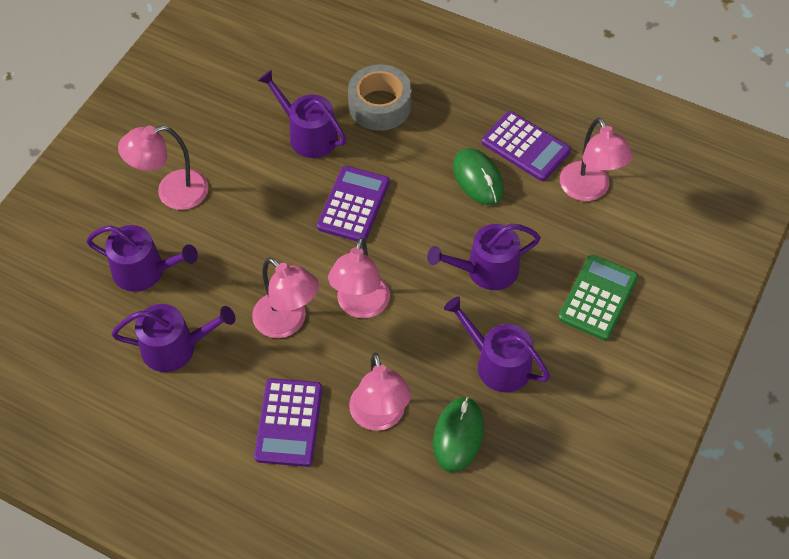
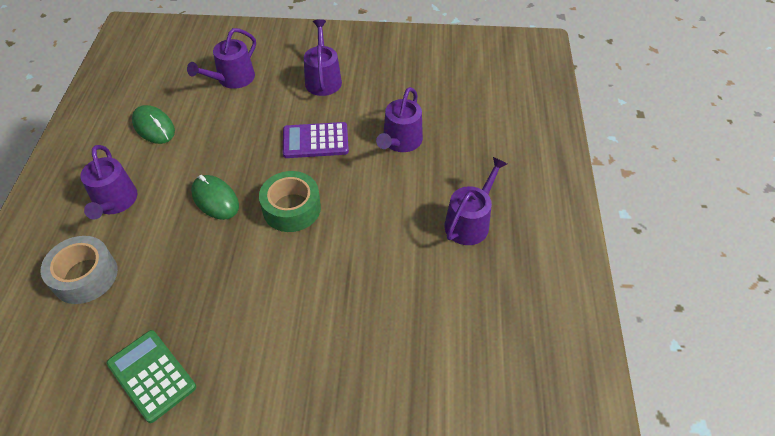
green tape: 0 -> 1
pink lamp: 5 -> 0
purple calculator: 3 -> 1

